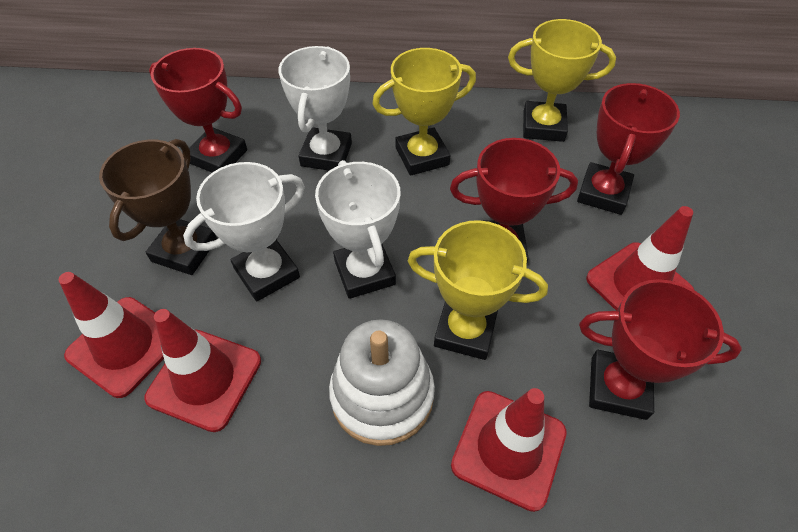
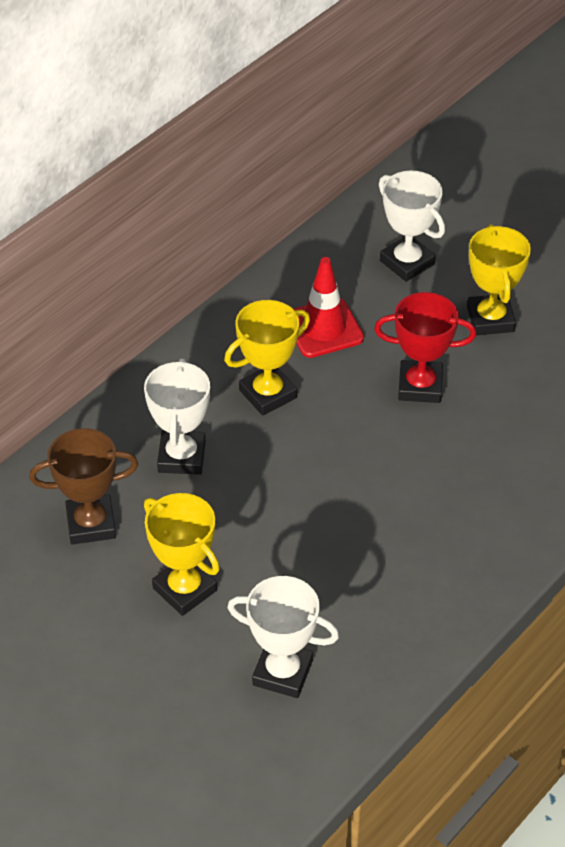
red traffic cone: 4 -> 1
red trophy: 4 -> 1
white stacking toy: 1 -> 0

